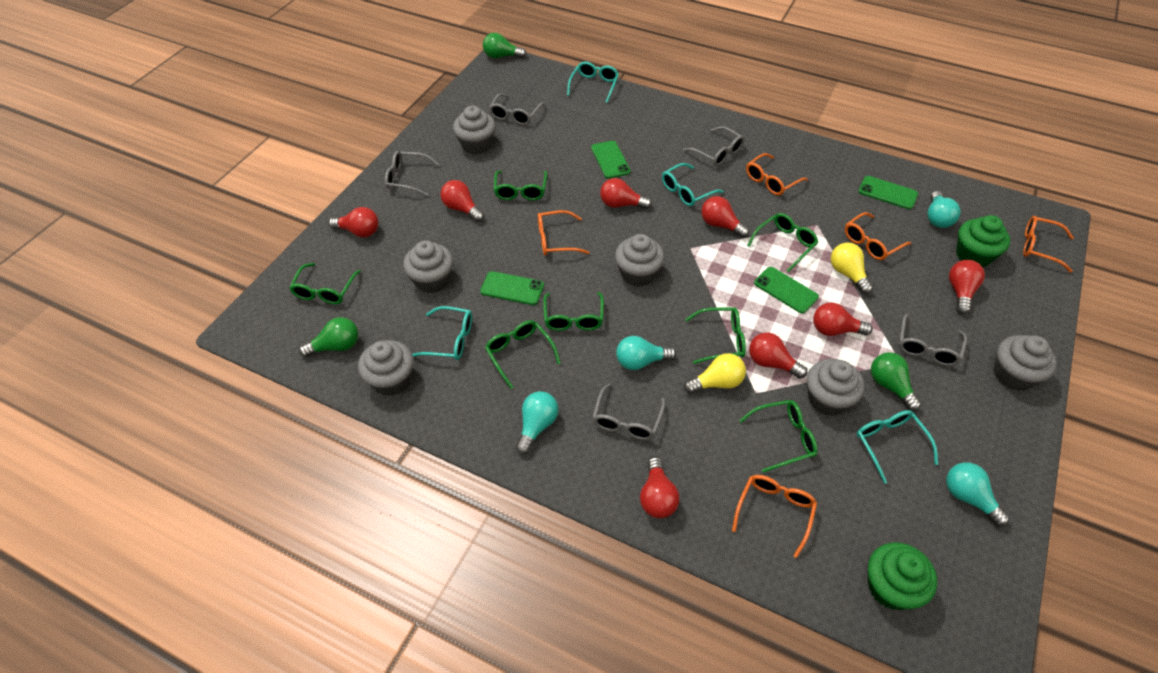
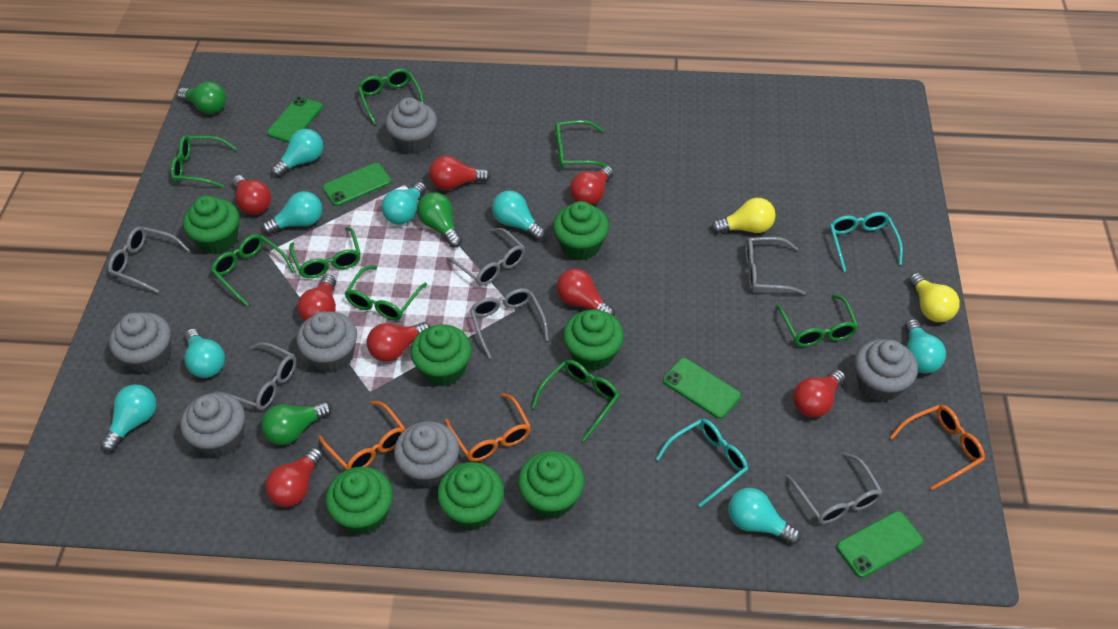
green cupcake: 2 -> 7
green glasses: 7 -> 8
grey glasses: 5 -> 6
orange glasses: 5 -> 3
turquoise glasses: 4 -> 2
turquoise light bulb: 4 -> 8

